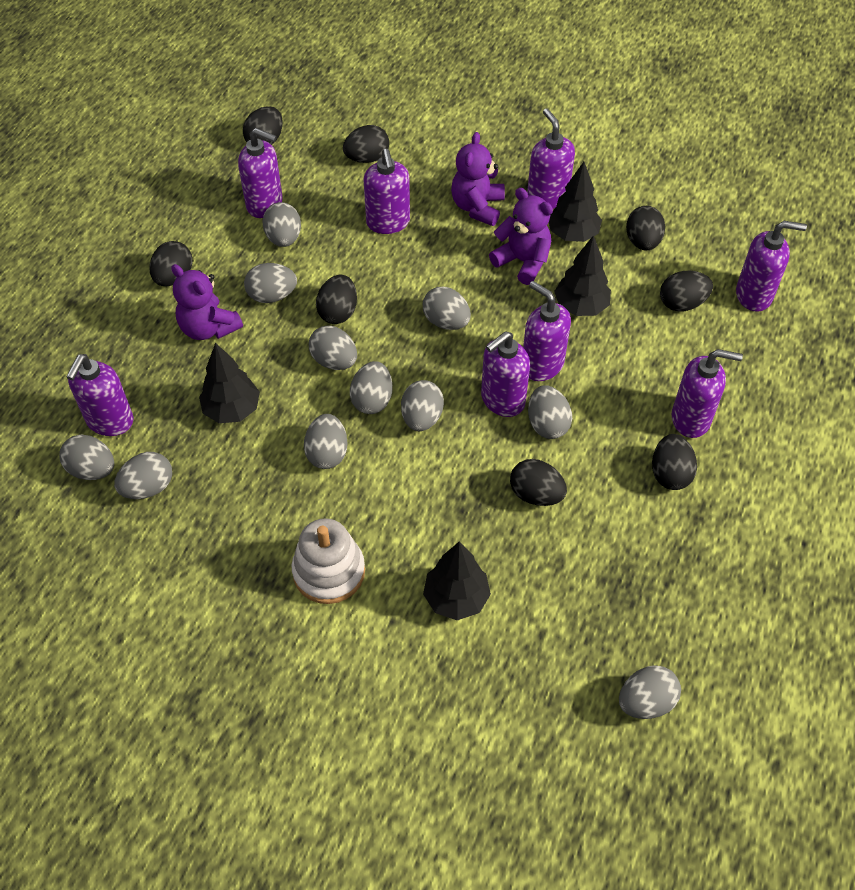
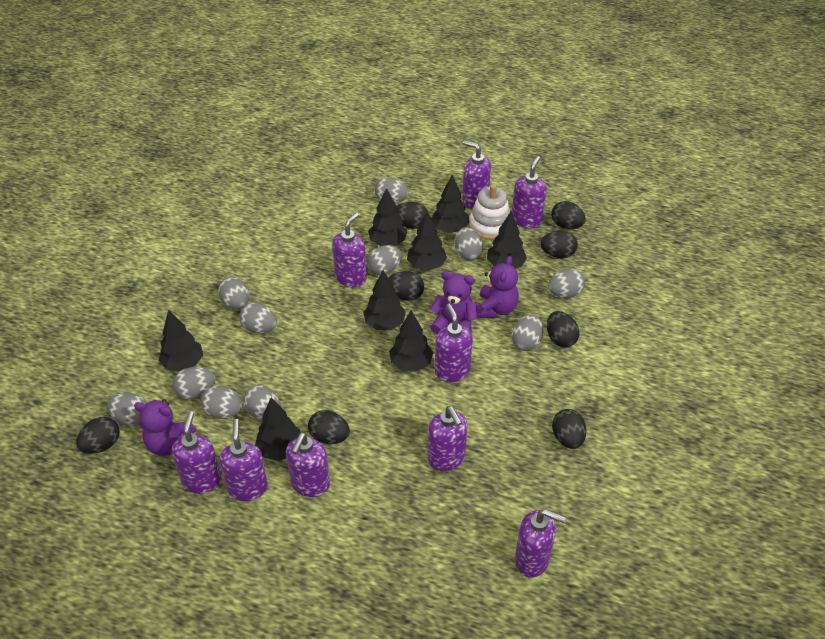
black tree: 4 -> 8
purple soap dispenser: 8 -> 9

